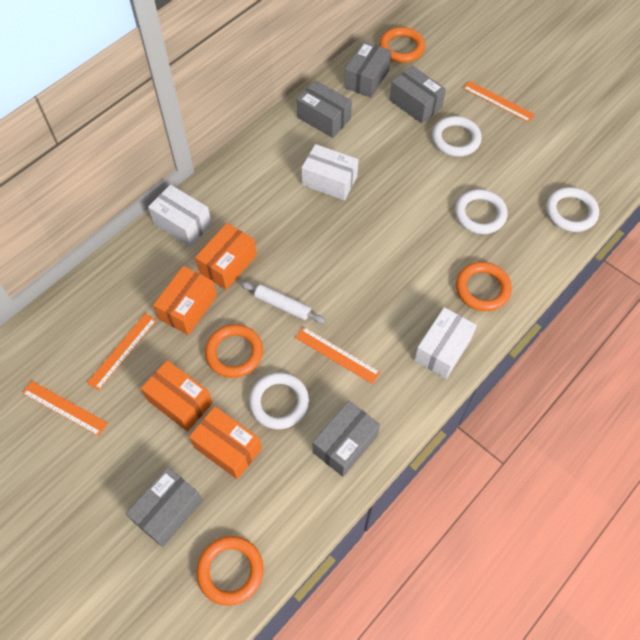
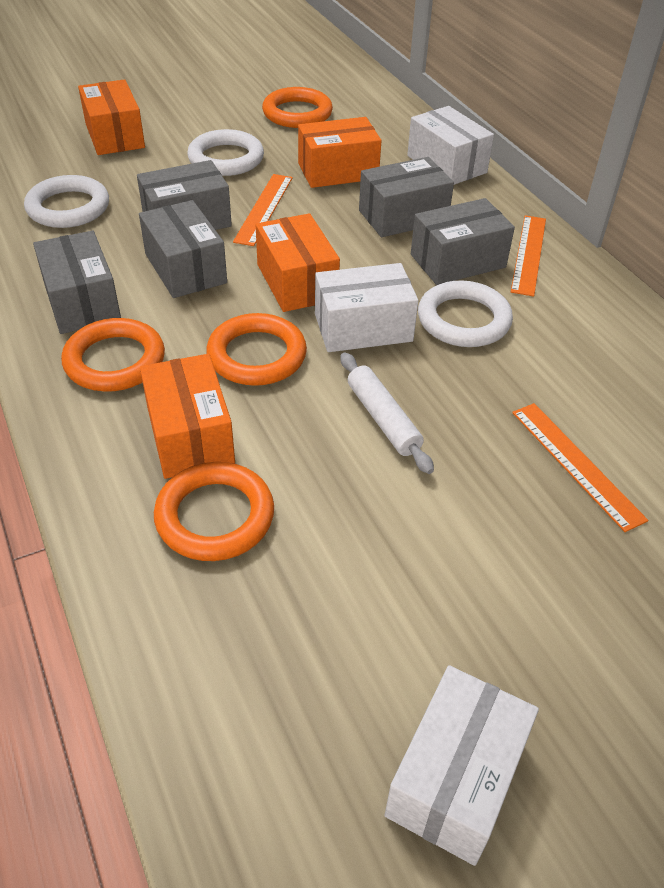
orange ruler: 4 -> 3
white ring: 4 -> 3

